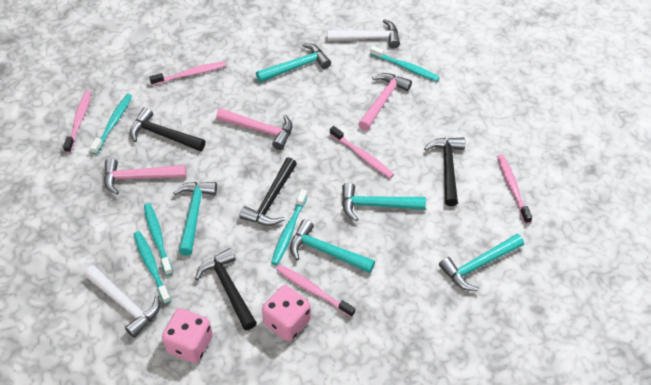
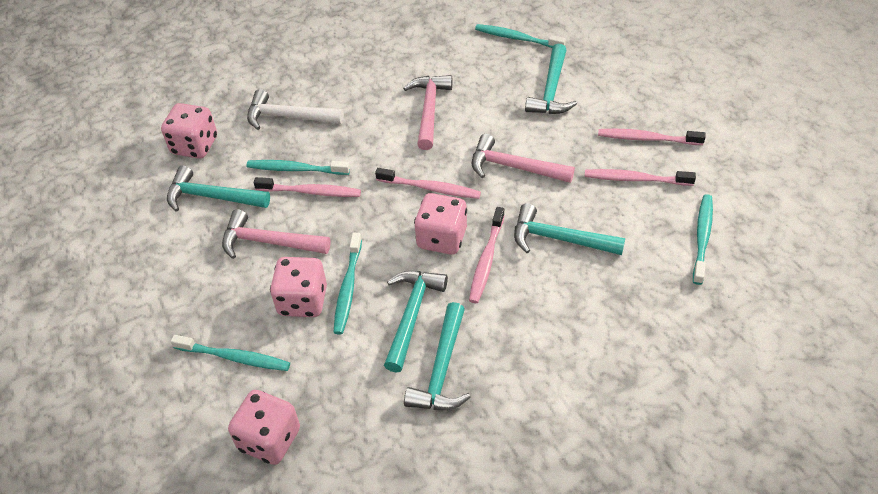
black hammer: 4 -> 0
pink dice: 2 -> 4
white hammer: 2 -> 1

